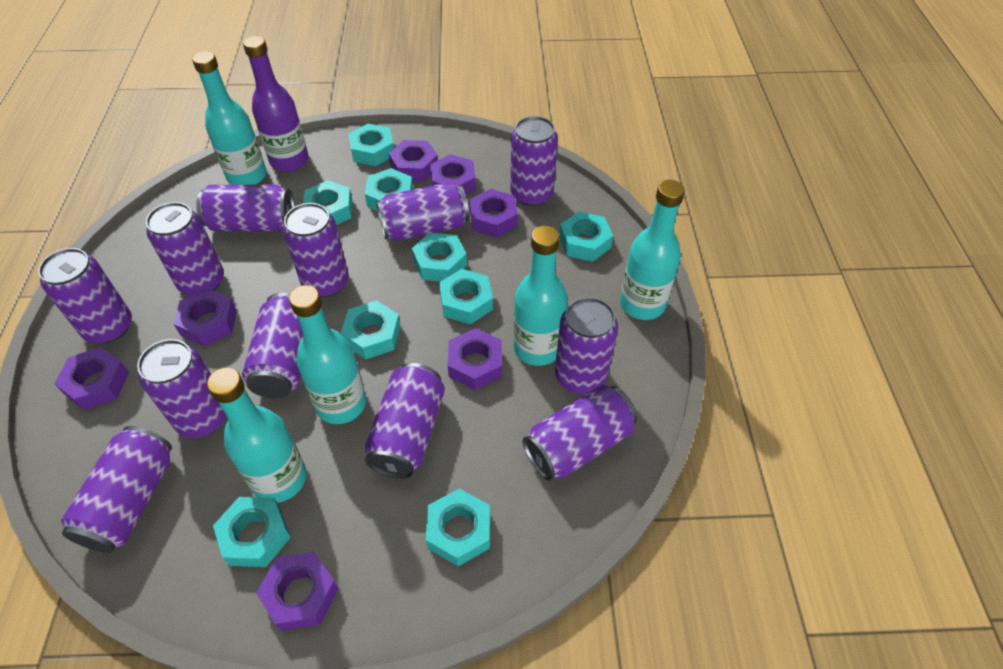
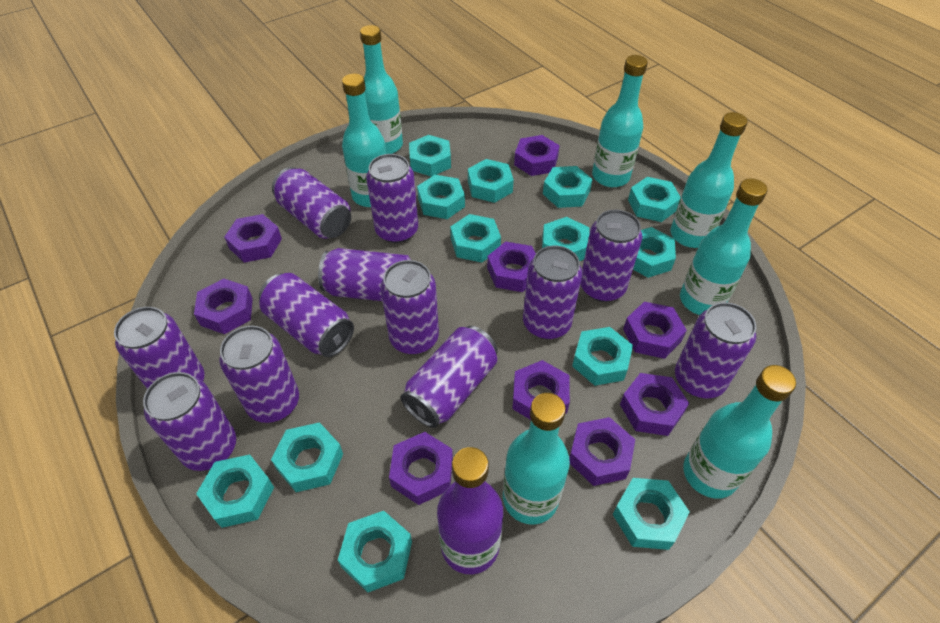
purple nut: 7 -> 9
turquoise bottle: 5 -> 7
turquoise nut: 9 -> 13

